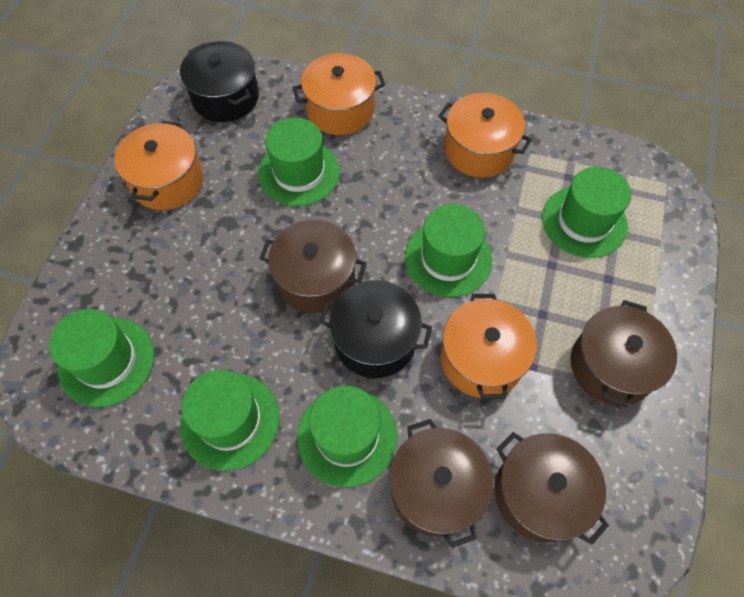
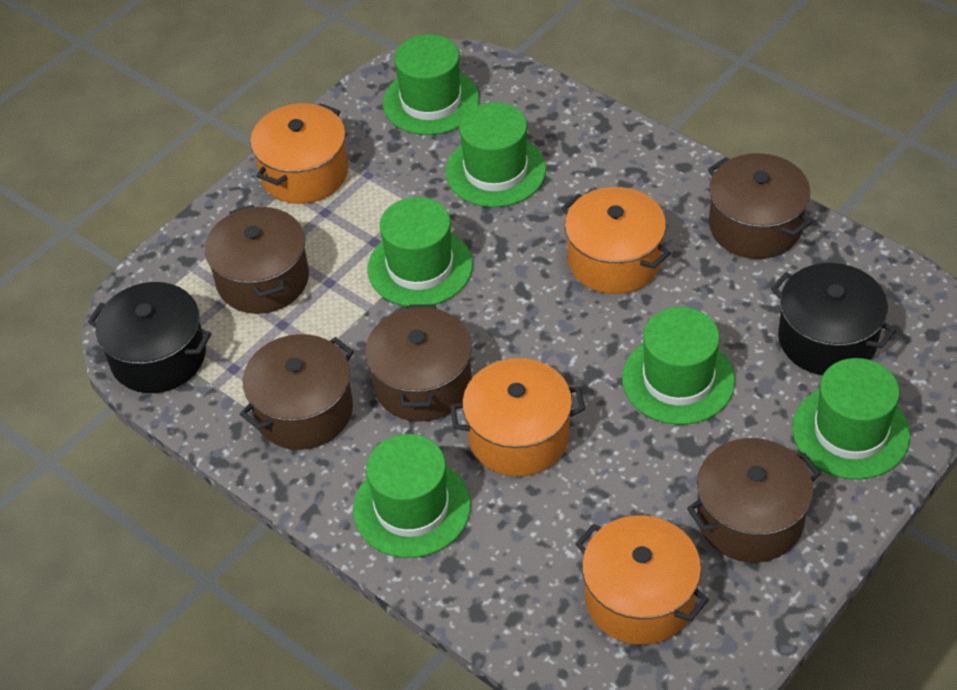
brown pot: 4 -> 5

